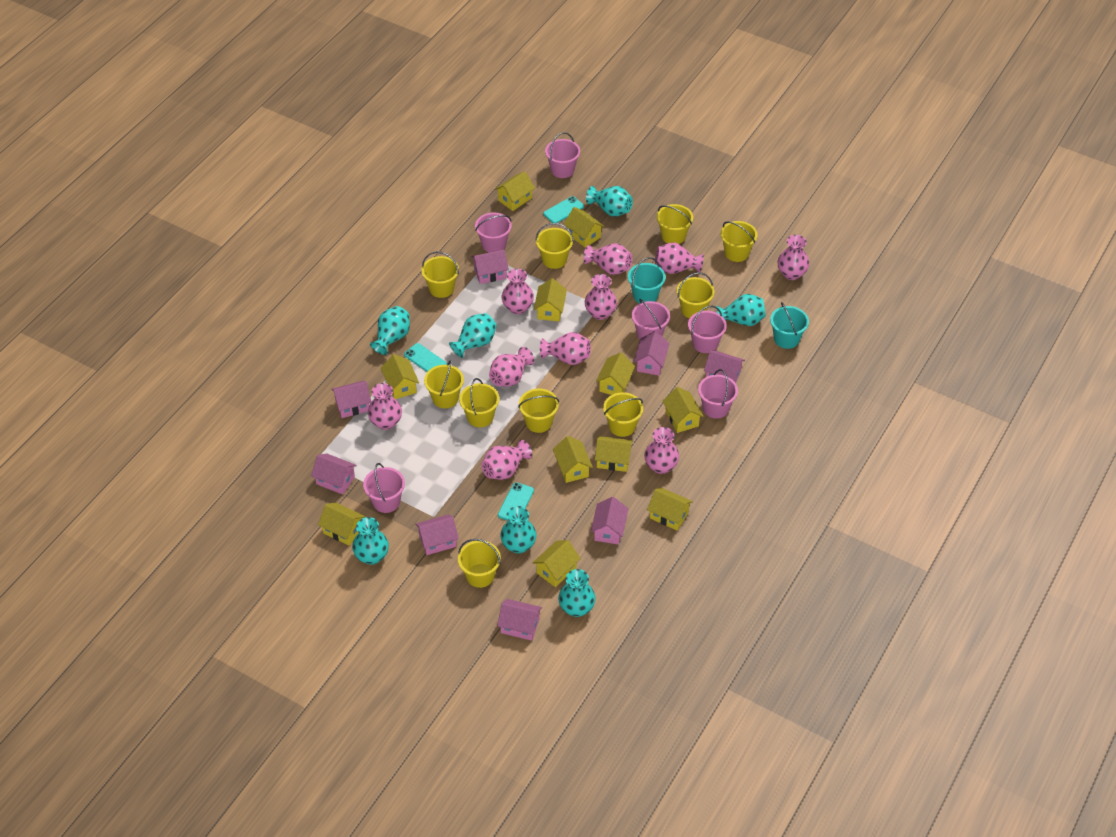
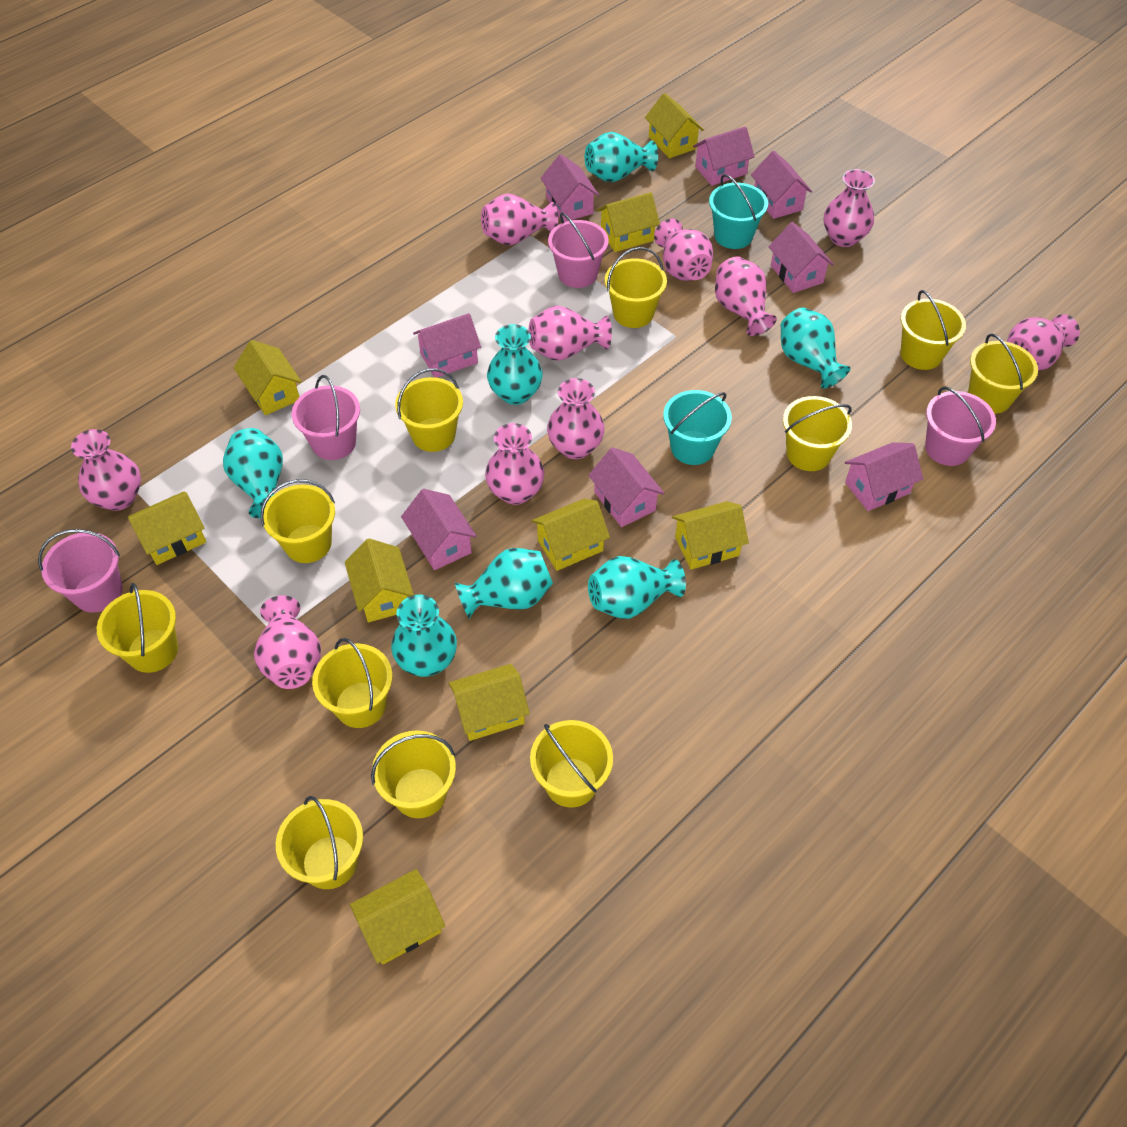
pink bucket: 6 -> 4
turquoise phone: 3 -> 0
yellow bucket: 10 -> 11
yellow house: 11 -> 9

